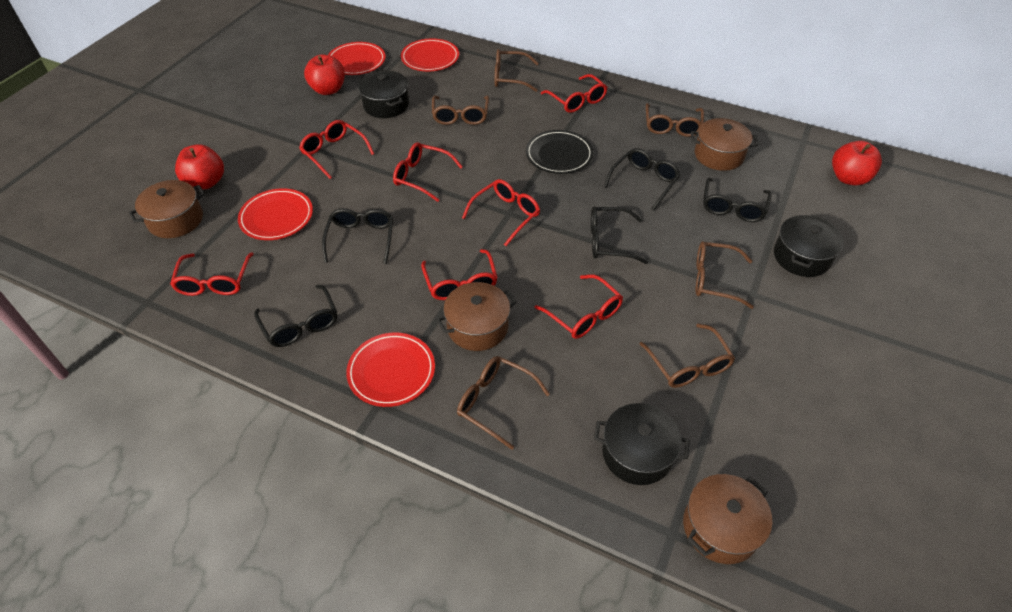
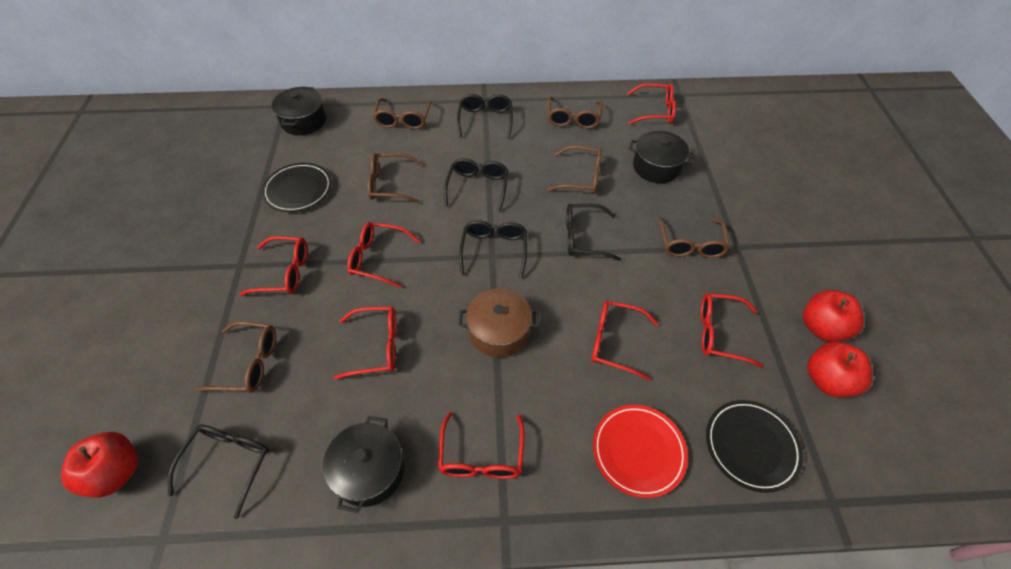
black plate: 1 -> 2
brown pot: 4 -> 1
red plate: 4 -> 1

